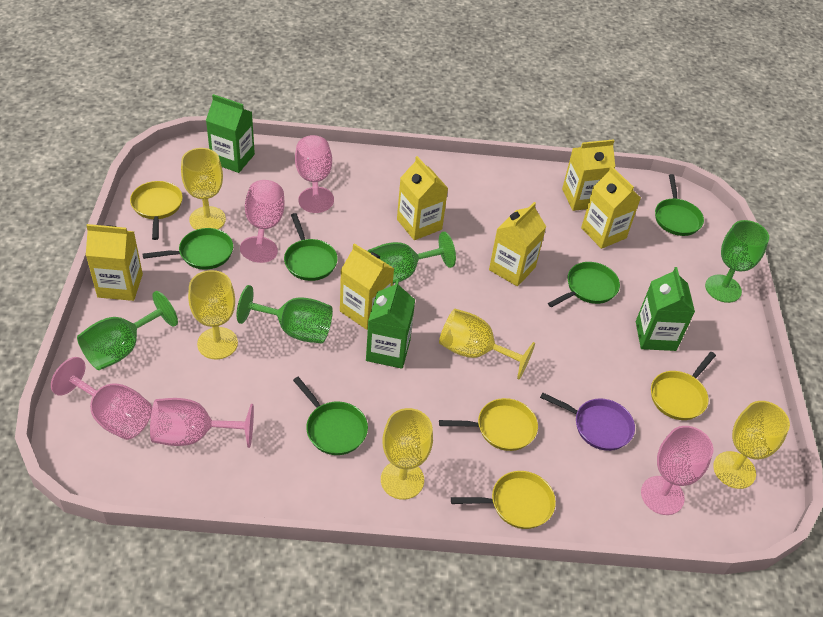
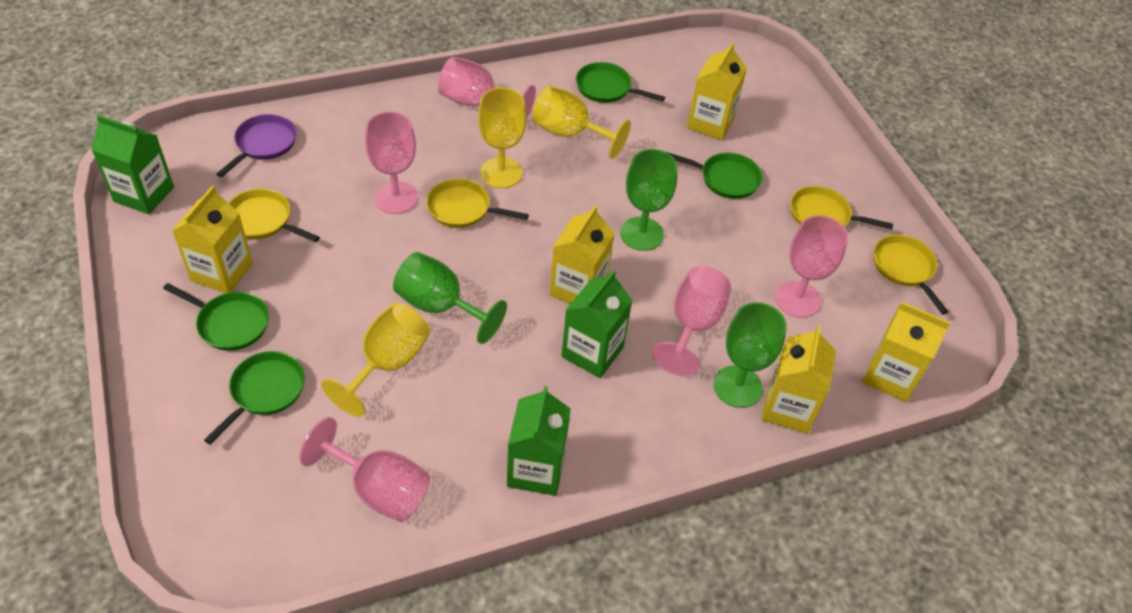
green goblet: 4 -> 3
green pan: 5 -> 4
yellow carton: 6 -> 5
yellow goblet: 5 -> 3

